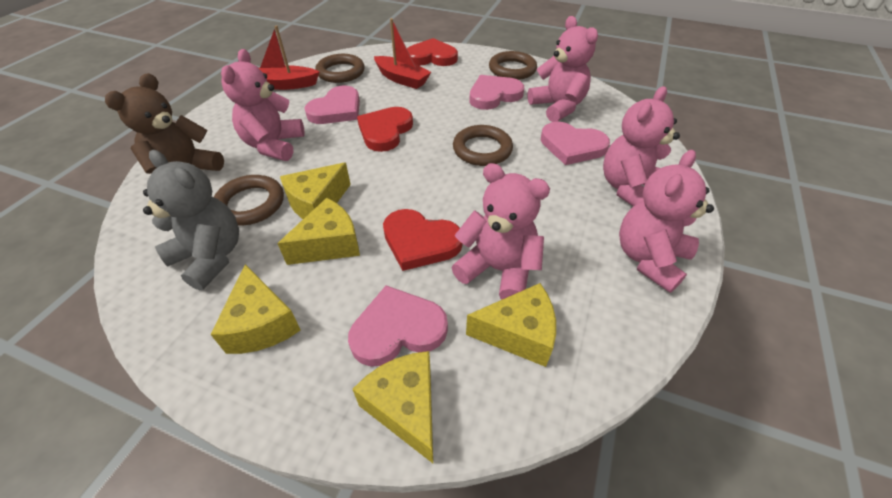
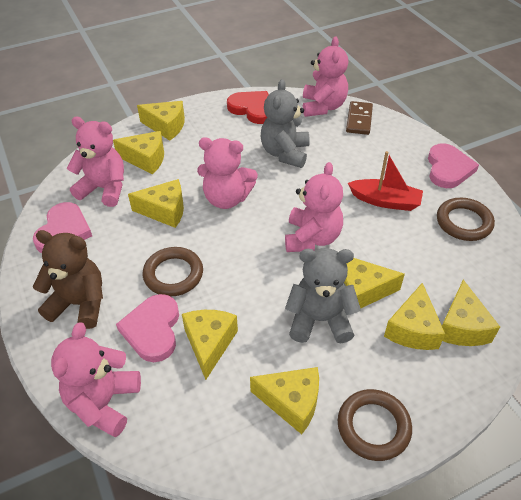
brown domino: 0 -> 1
brown ring: 4 -> 3
grey teddy bear: 1 -> 2
pink heart: 4 -> 3
red boat: 2 -> 1
red heart: 3 -> 1
yellow cheese: 5 -> 8

